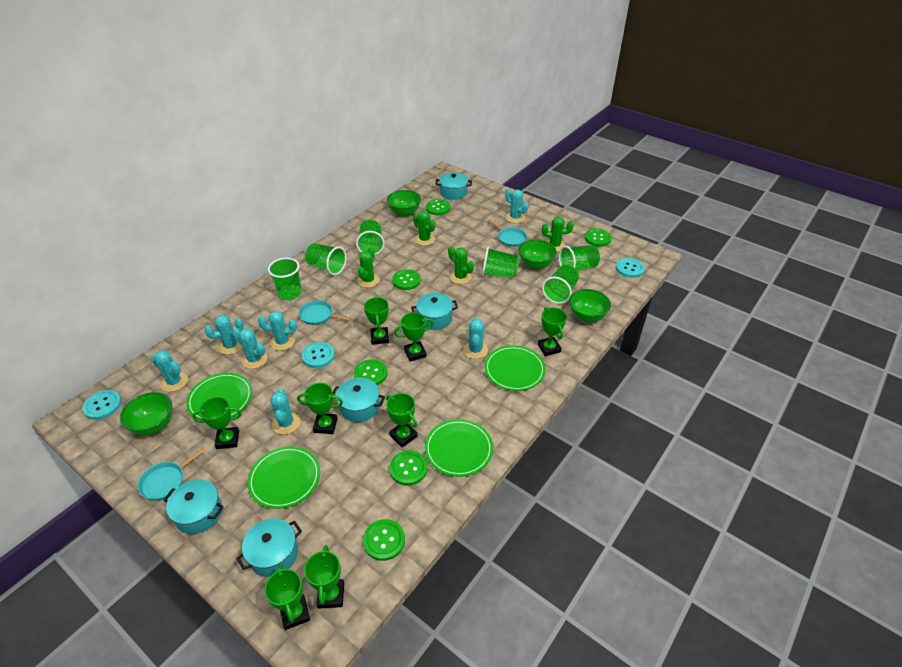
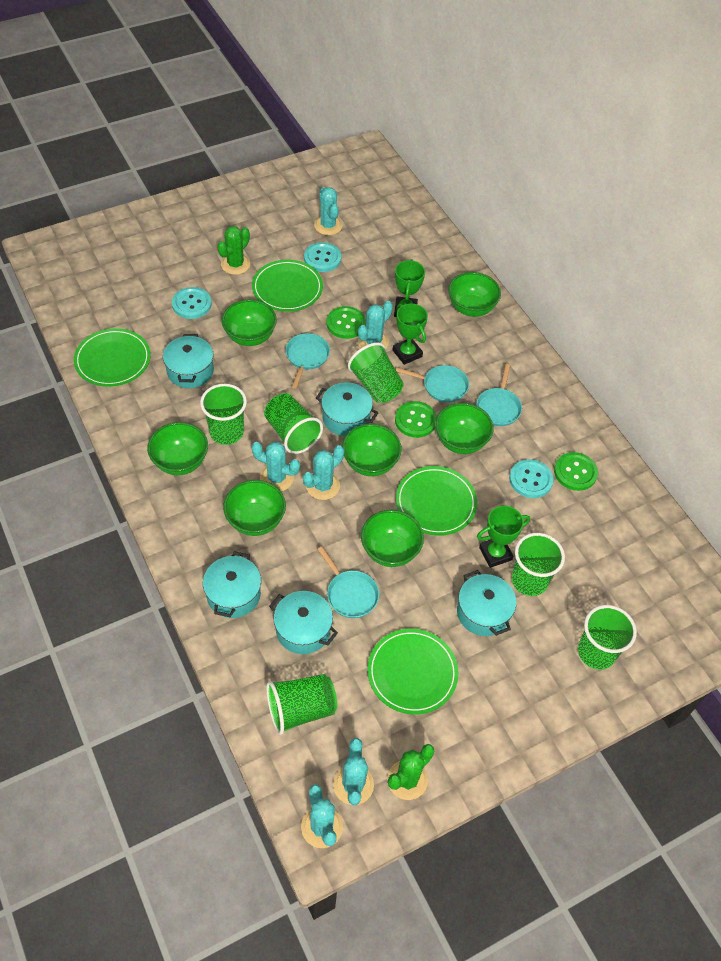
green bowl: 4 -> 7
green button: 6 -> 3
green cactus: 4 -> 2
green trophy: 8 -> 3
turquoise cactus: 7 -> 6
turquoise pan: 3 -> 4

